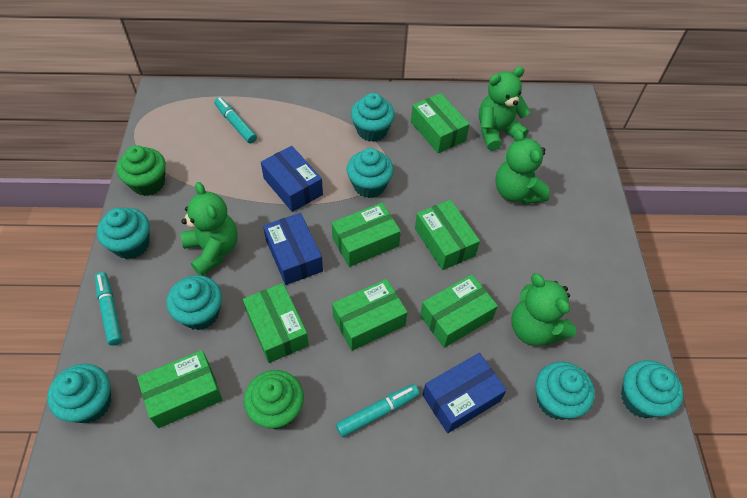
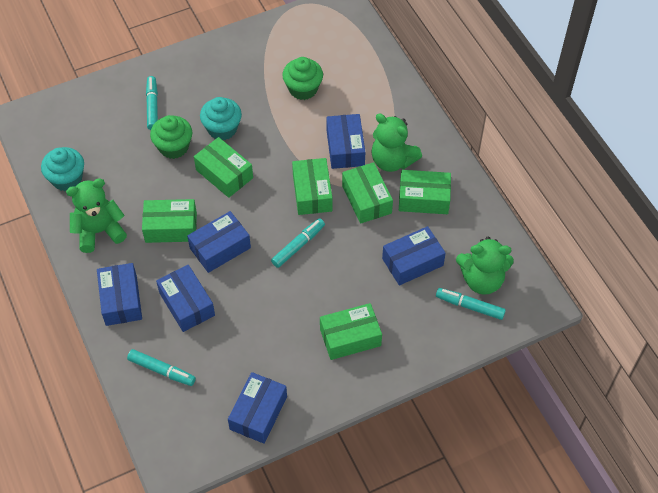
blue box: 3 -> 6
green box: 7 -> 6
green teddy bear: 4 -> 3
turquoise cupcake: 7 -> 2
turquoise marker: 3 -> 4

